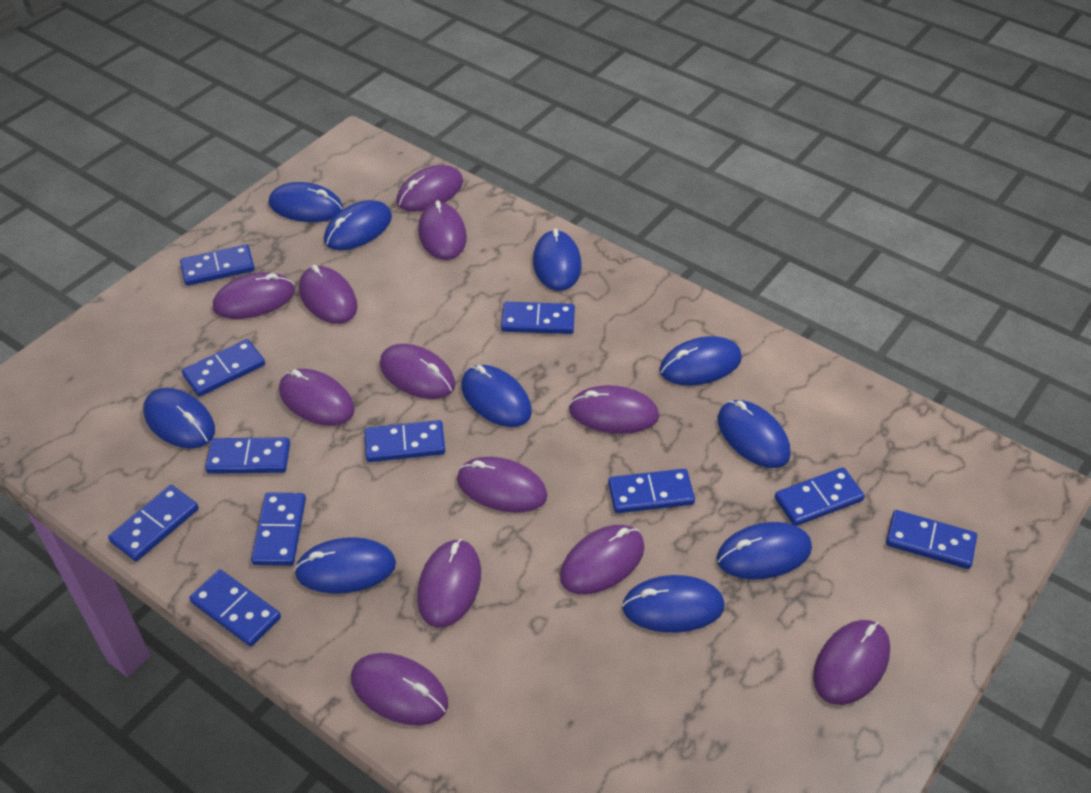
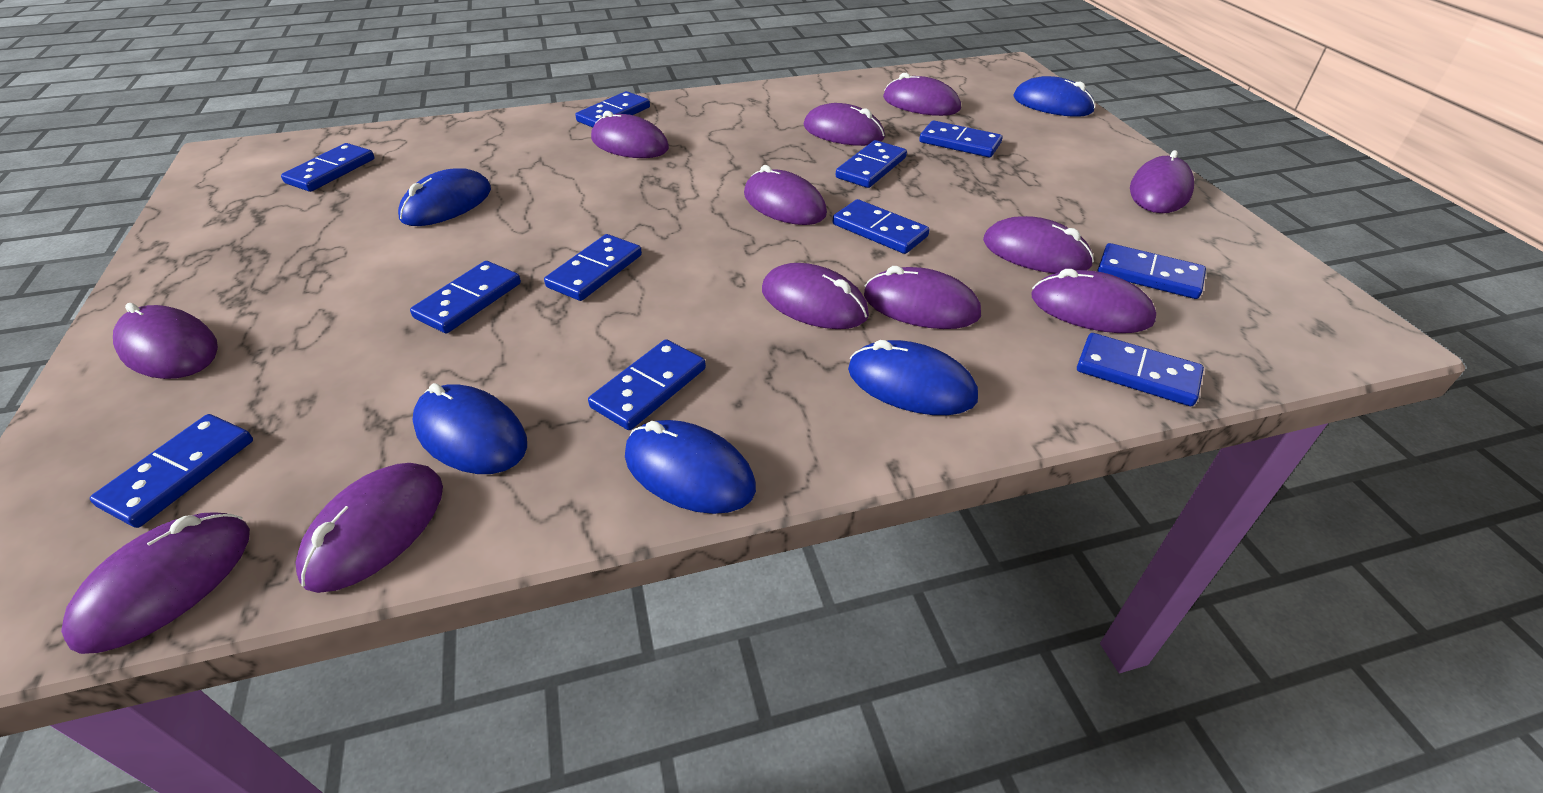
blue mouse: 10 -> 5

